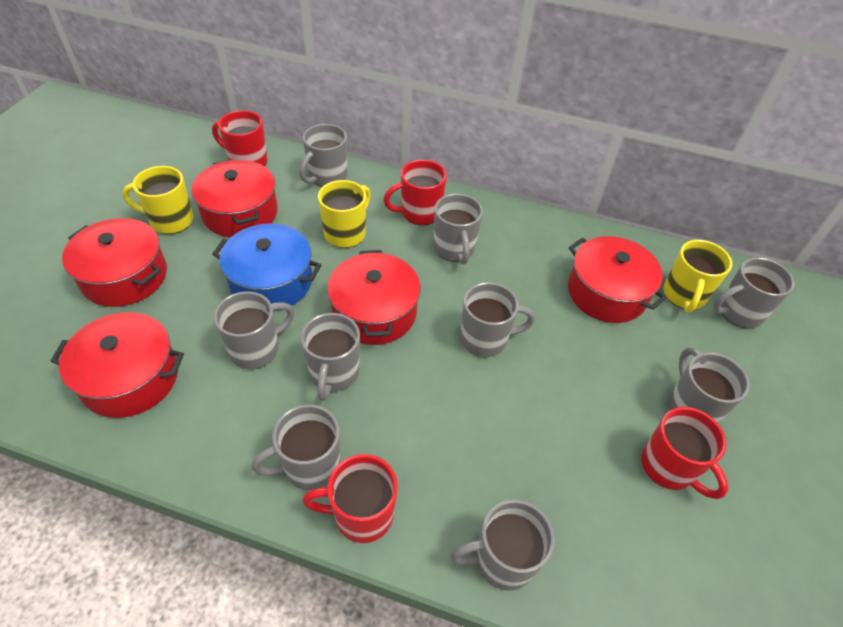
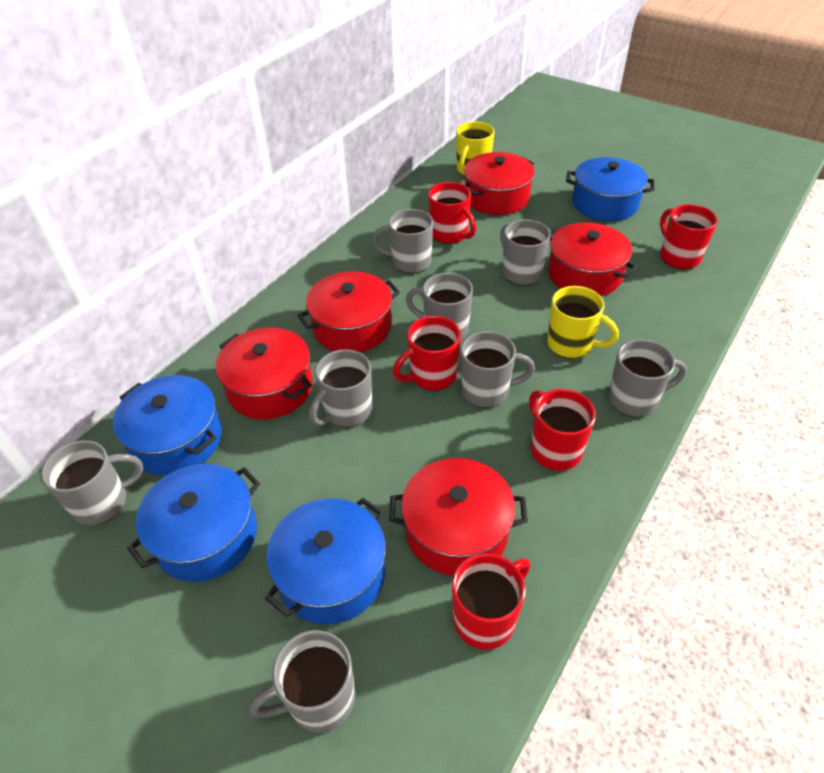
blue pot: 1 -> 4
grey mug: 9 -> 8
red mug: 4 -> 5
yellow mug: 3 -> 2

